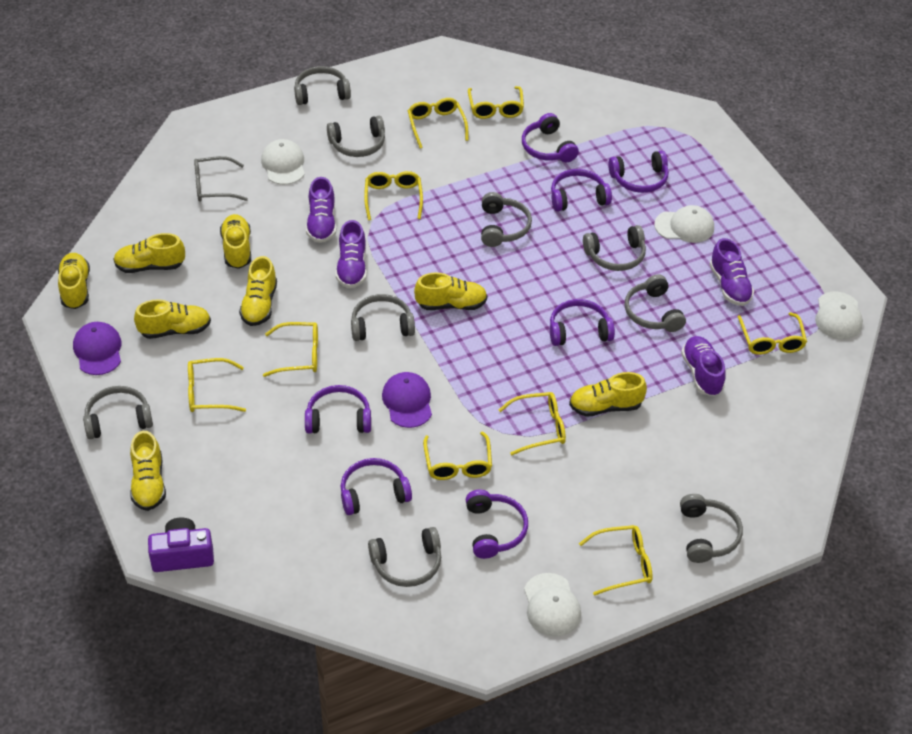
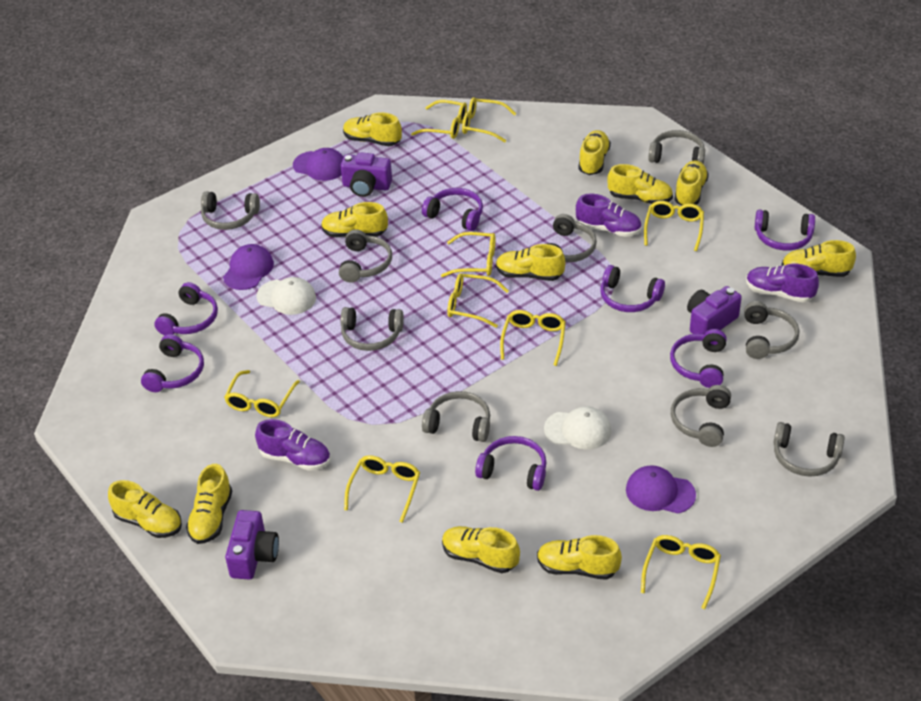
grey glasses: 1 -> 0
purple camera: 1 -> 3
purple cap: 2 -> 3
purple shoe: 4 -> 3
white cap: 4 -> 2
yellow shoe: 8 -> 11

